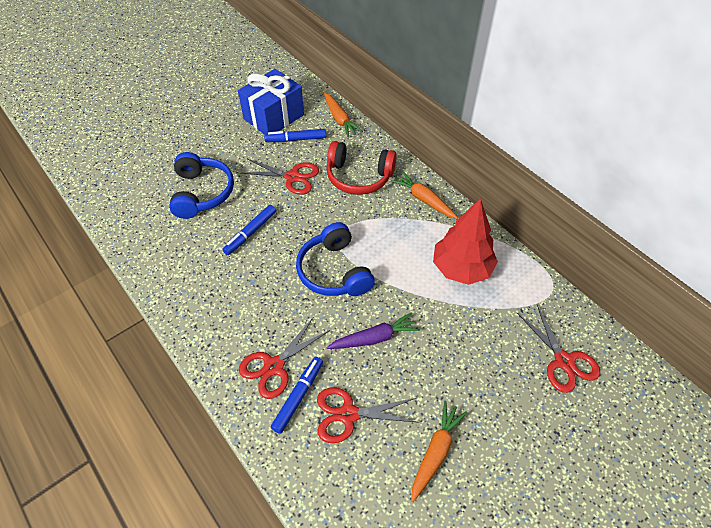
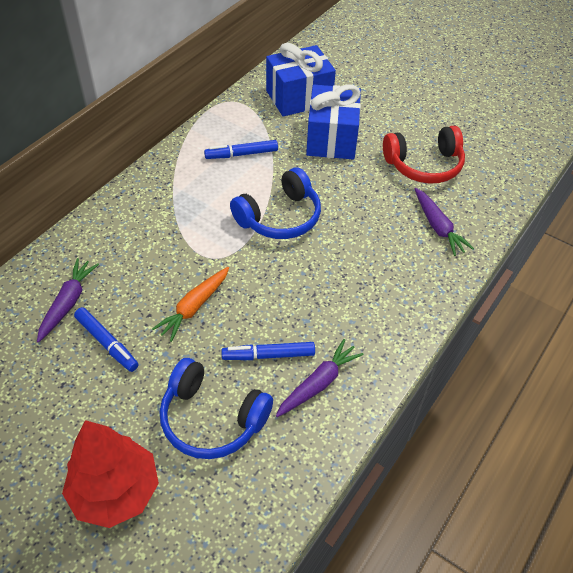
blue gift: 1 -> 2
orange carrot: 3 -> 1
purple carrot: 1 -> 3
red scissors: 4 -> 0

